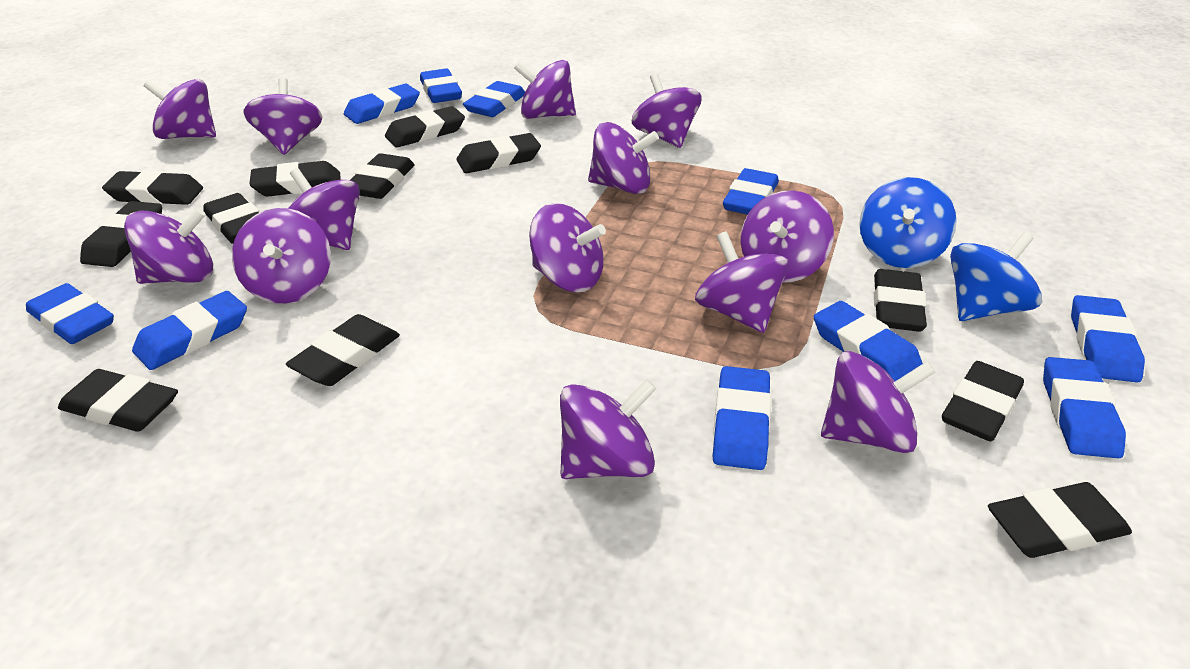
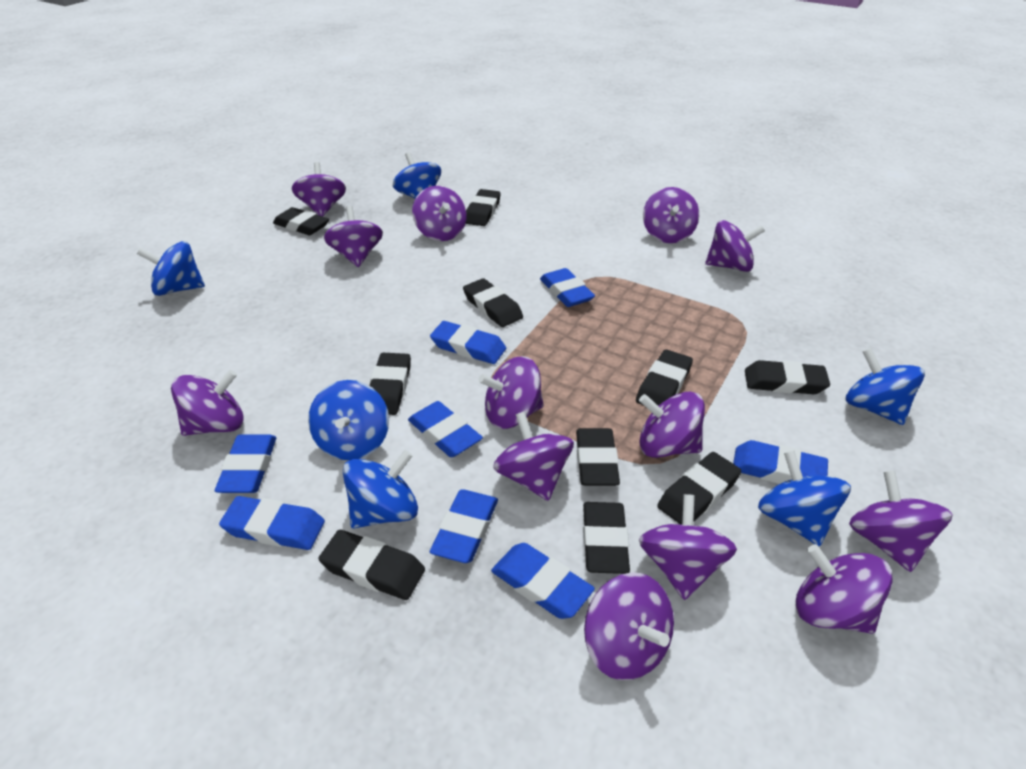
black eraser: 12 -> 10
blue eraser: 10 -> 8
blue spinning top: 2 -> 6

